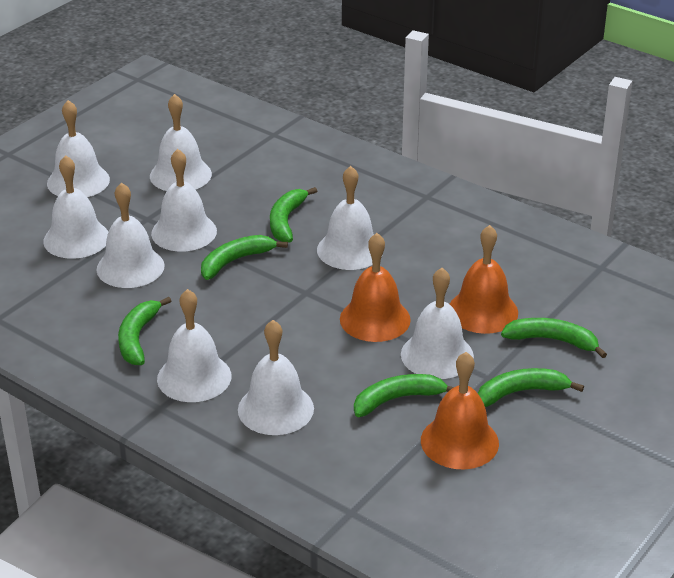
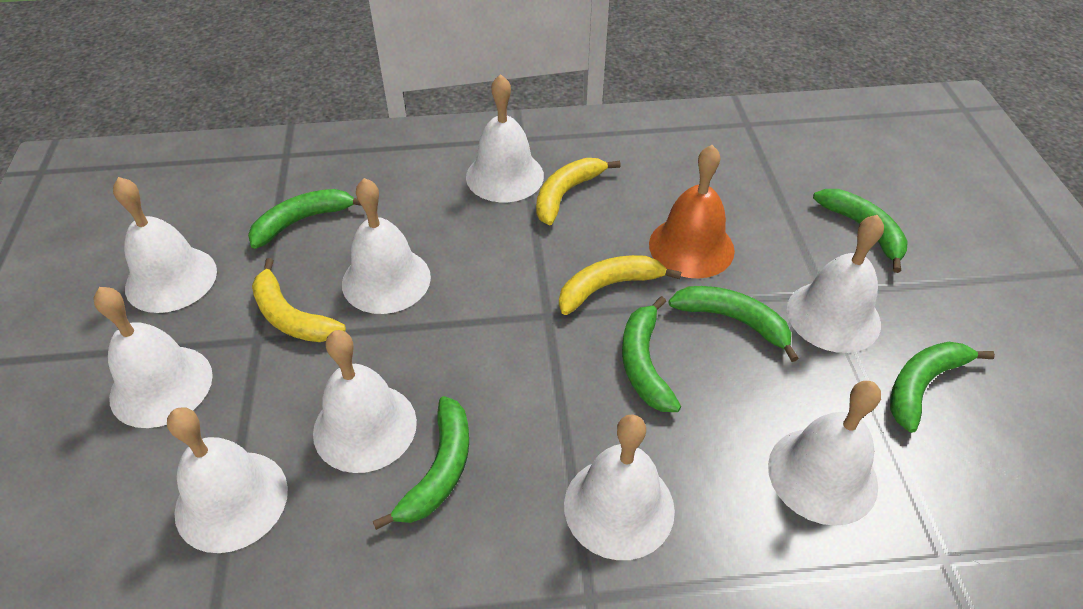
orange bell: 3 -> 1
yellow banana: 0 -> 3

